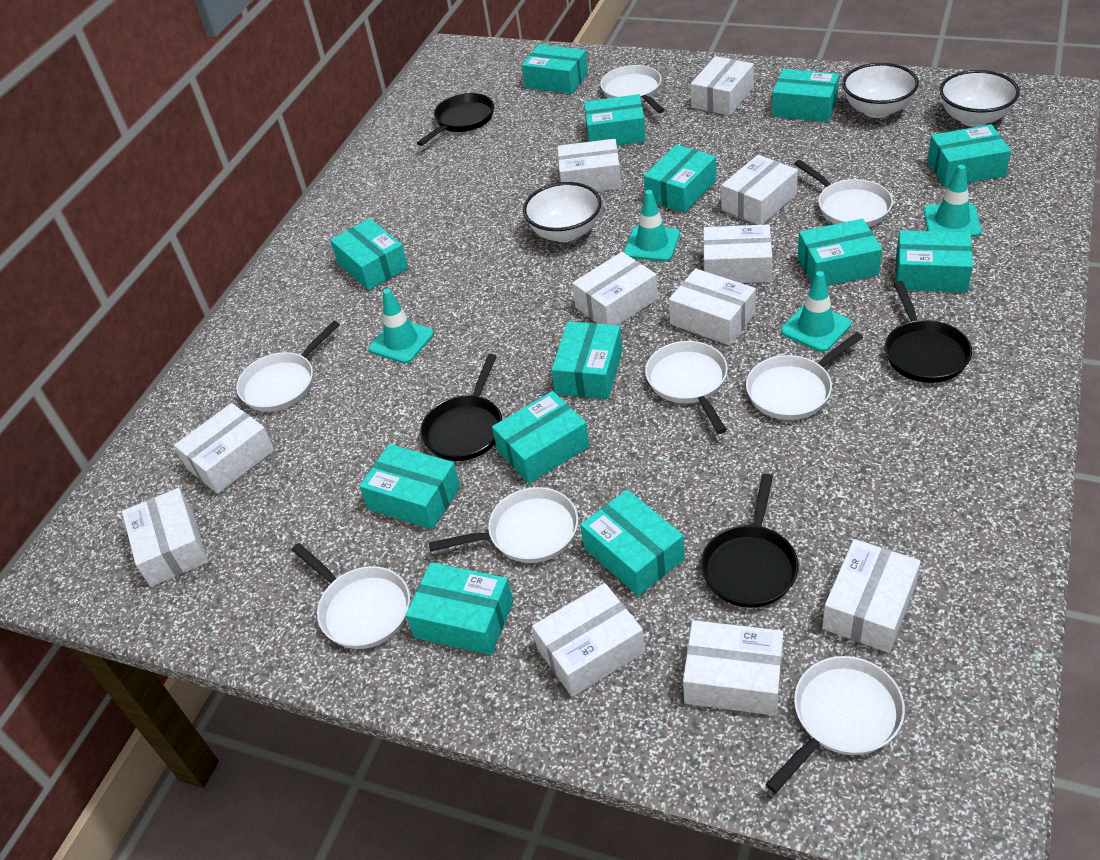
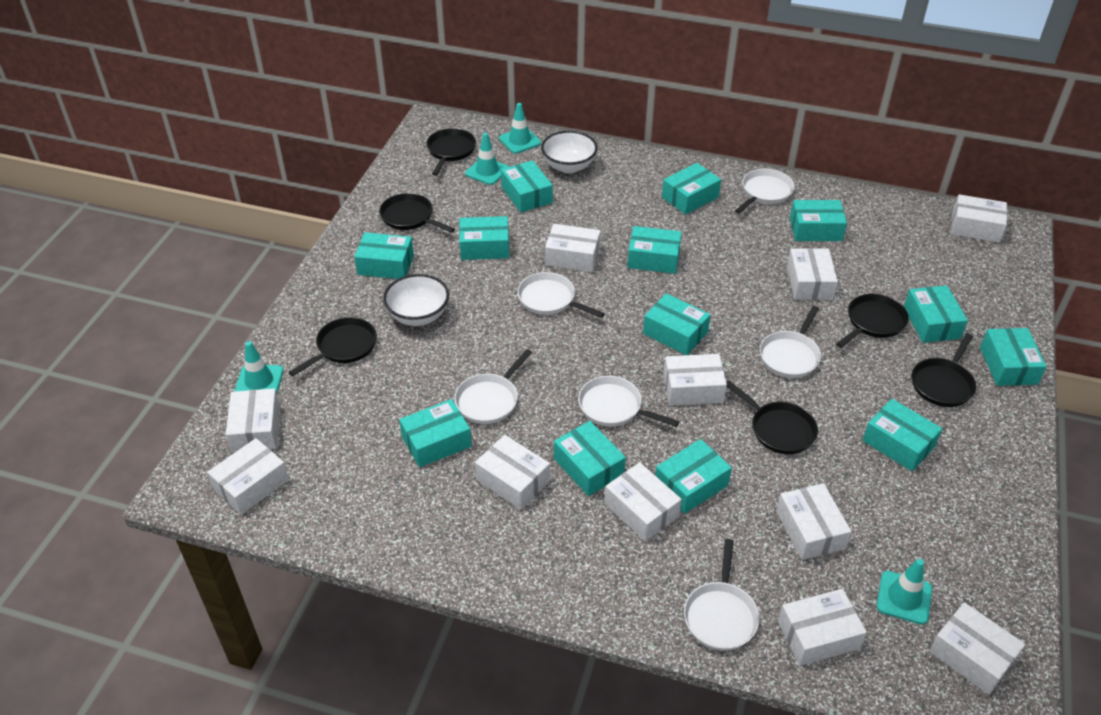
black pan: 4 -> 6
white bowl: 3 -> 2
white pan: 8 -> 6

